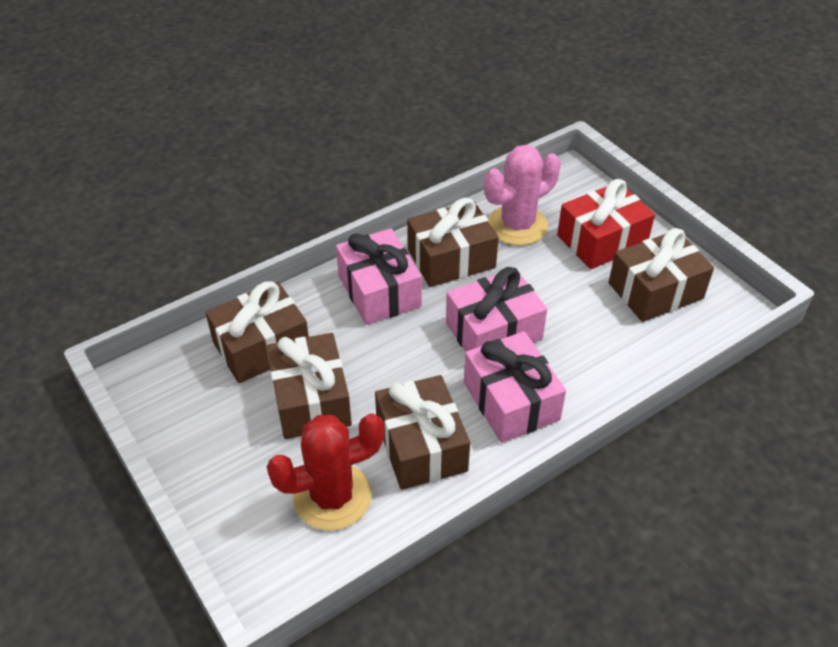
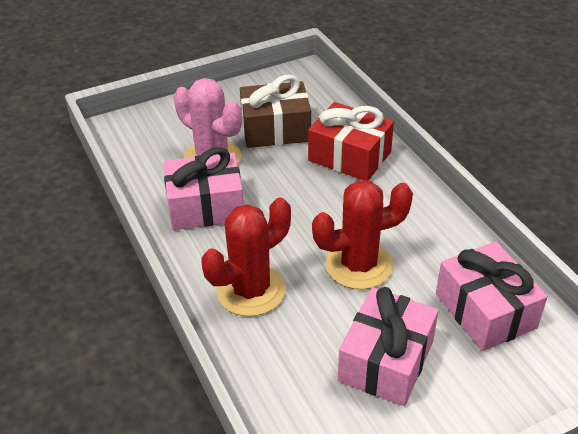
brown gift: 5 -> 1
red cactus: 1 -> 2

